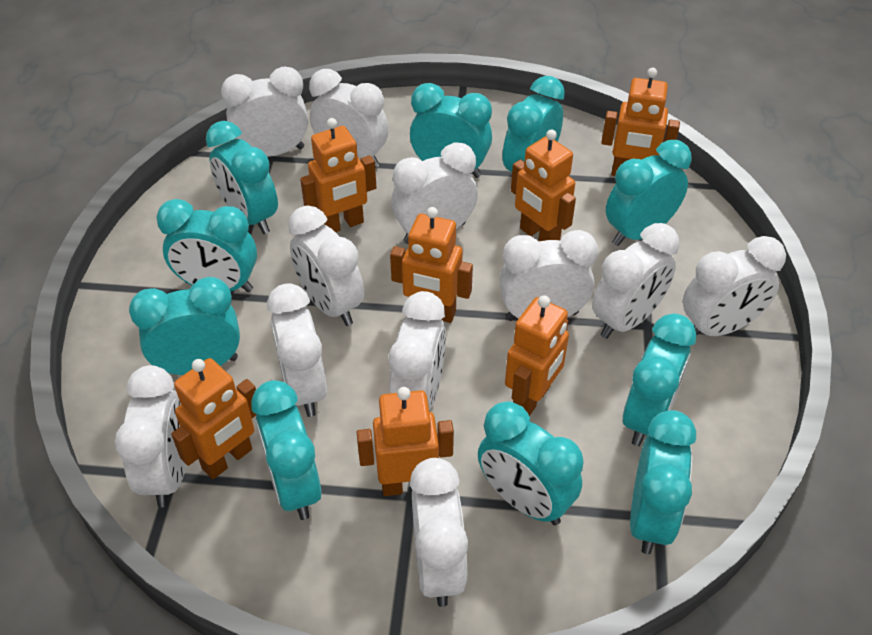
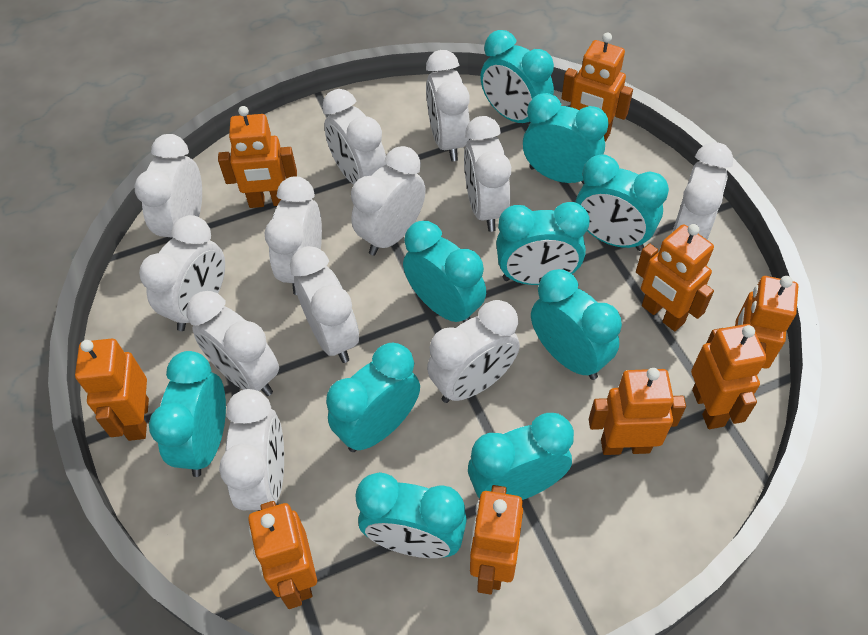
orange robot: 7 -> 9
white clock: 11 -> 12

